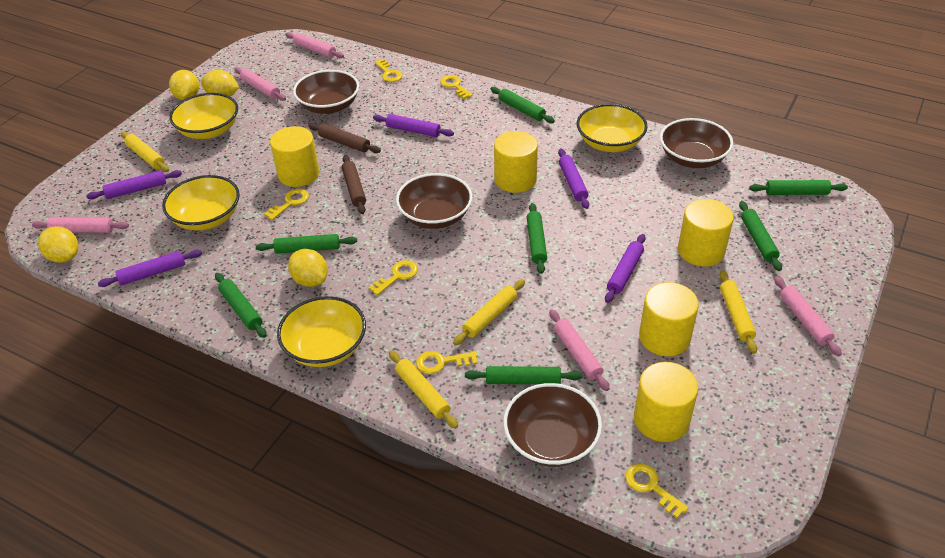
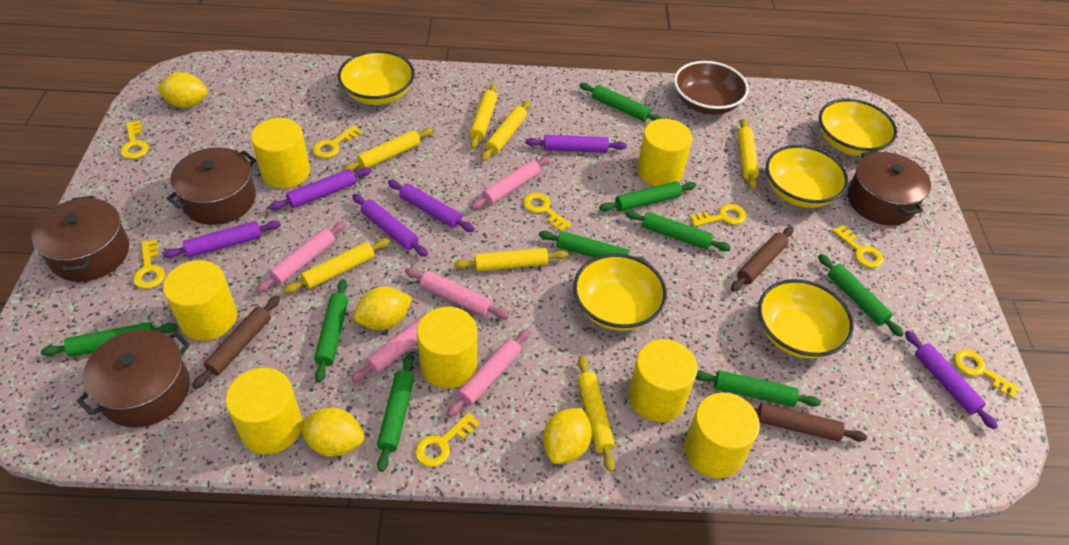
brown bowl: 4 -> 1
brown pot: 0 -> 4
brown rolling pin: 2 -> 3
green rolling pin: 7 -> 9
purple rolling pin: 5 -> 6
yellow bowl: 4 -> 5
yellow cylinder: 5 -> 7
yellow key: 6 -> 8
yellow rolling pin: 4 -> 7

